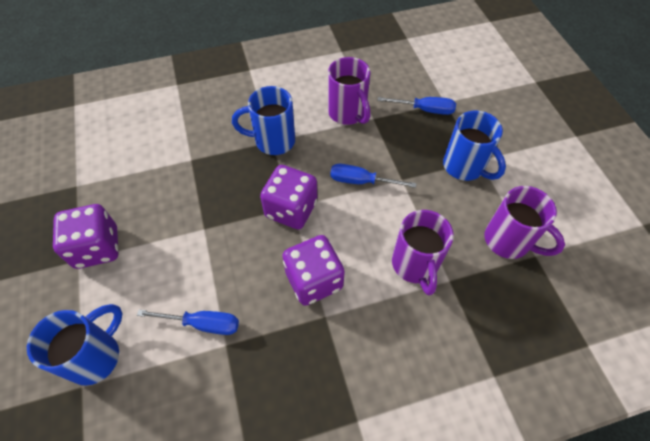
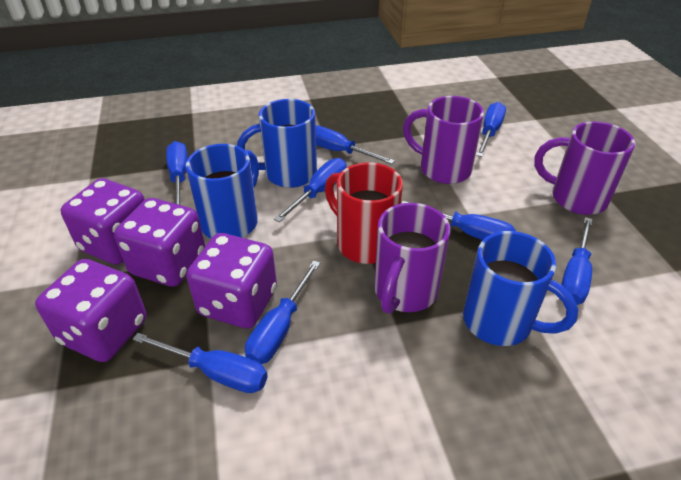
blue screwdriver: 3 -> 8
purple dice: 3 -> 4
red mug: 0 -> 1

